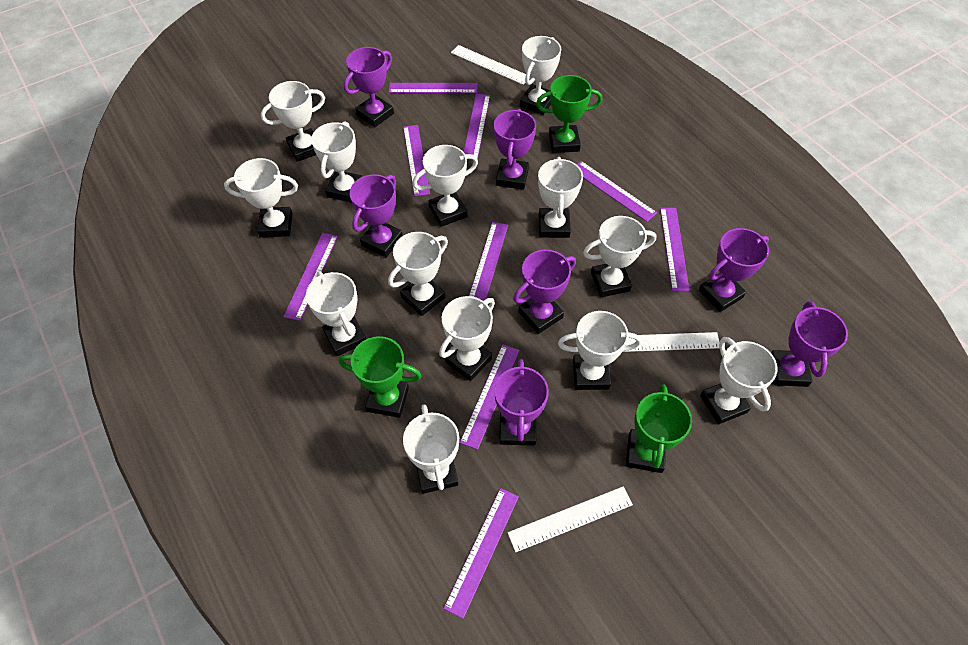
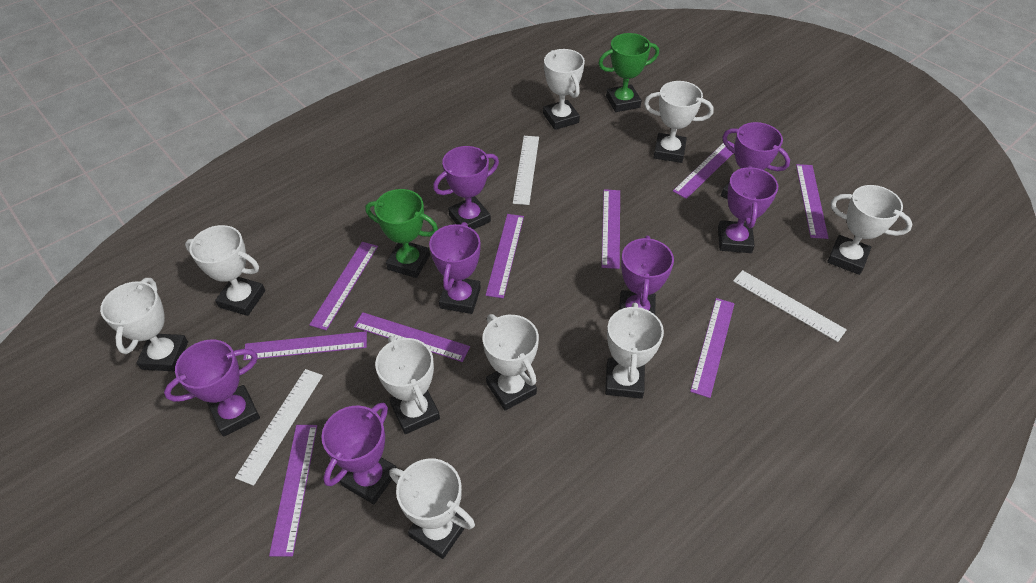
green trophy: 3 -> 2
white trophy: 13 -> 9

